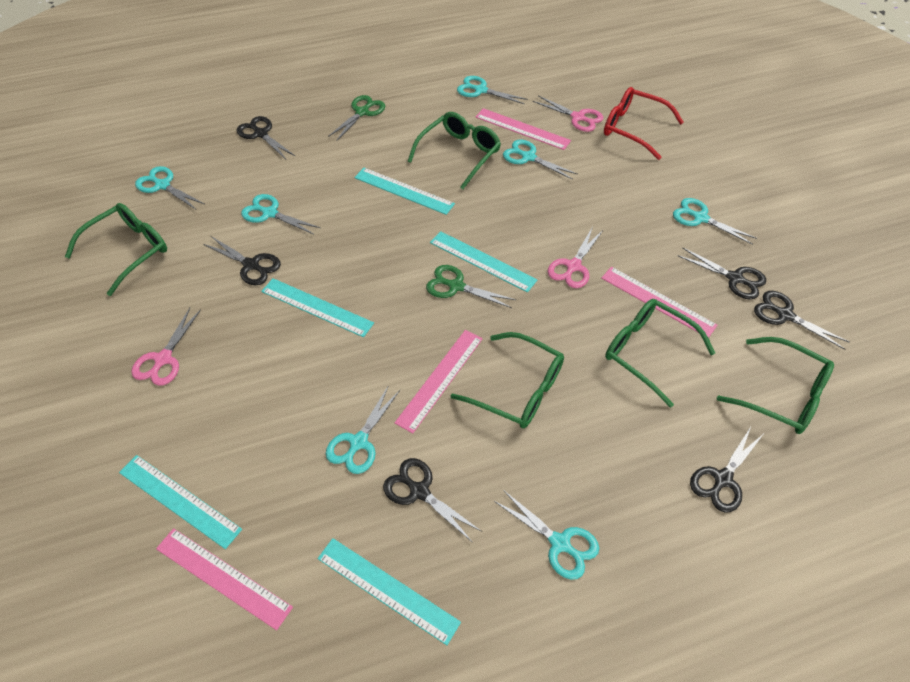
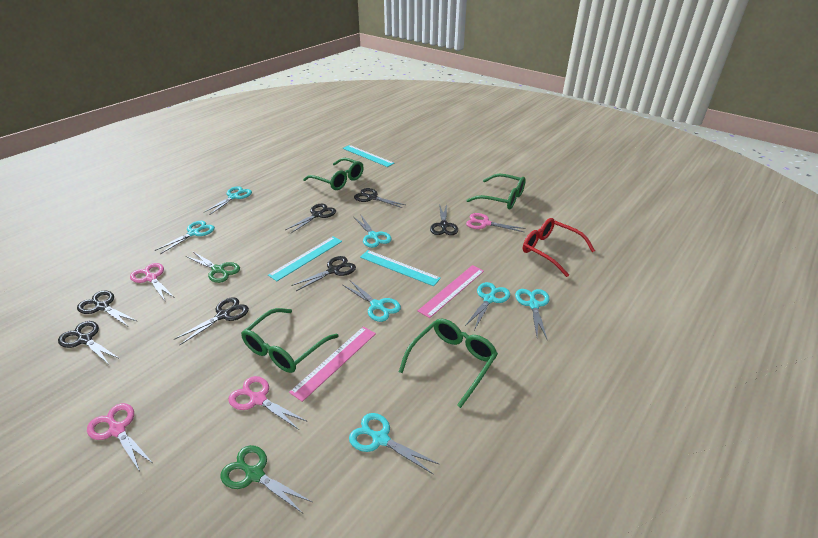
black scissors: 6 -> 7
green glasses: 5 -> 4
pink ruler: 4 -> 2
pink scissors: 3 -> 4
turquoise ruler: 5 -> 3

